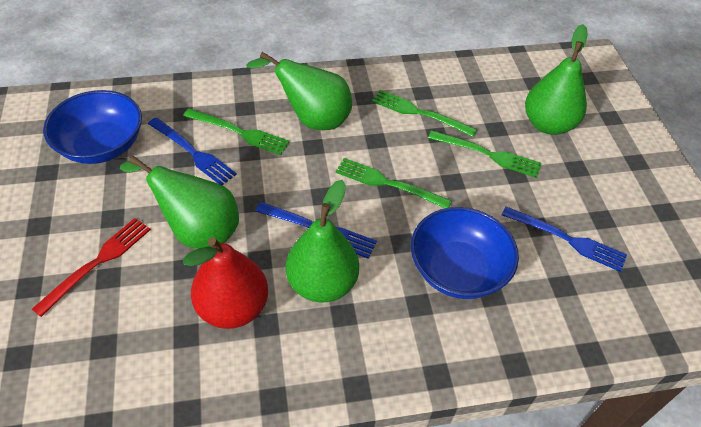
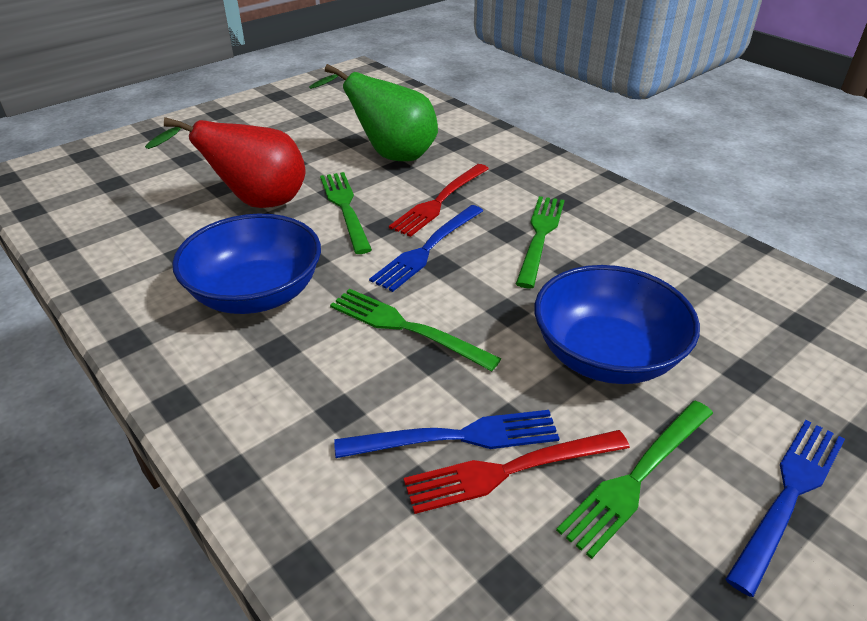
green pear: 4 -> 1
red fork: 1 -> 2

